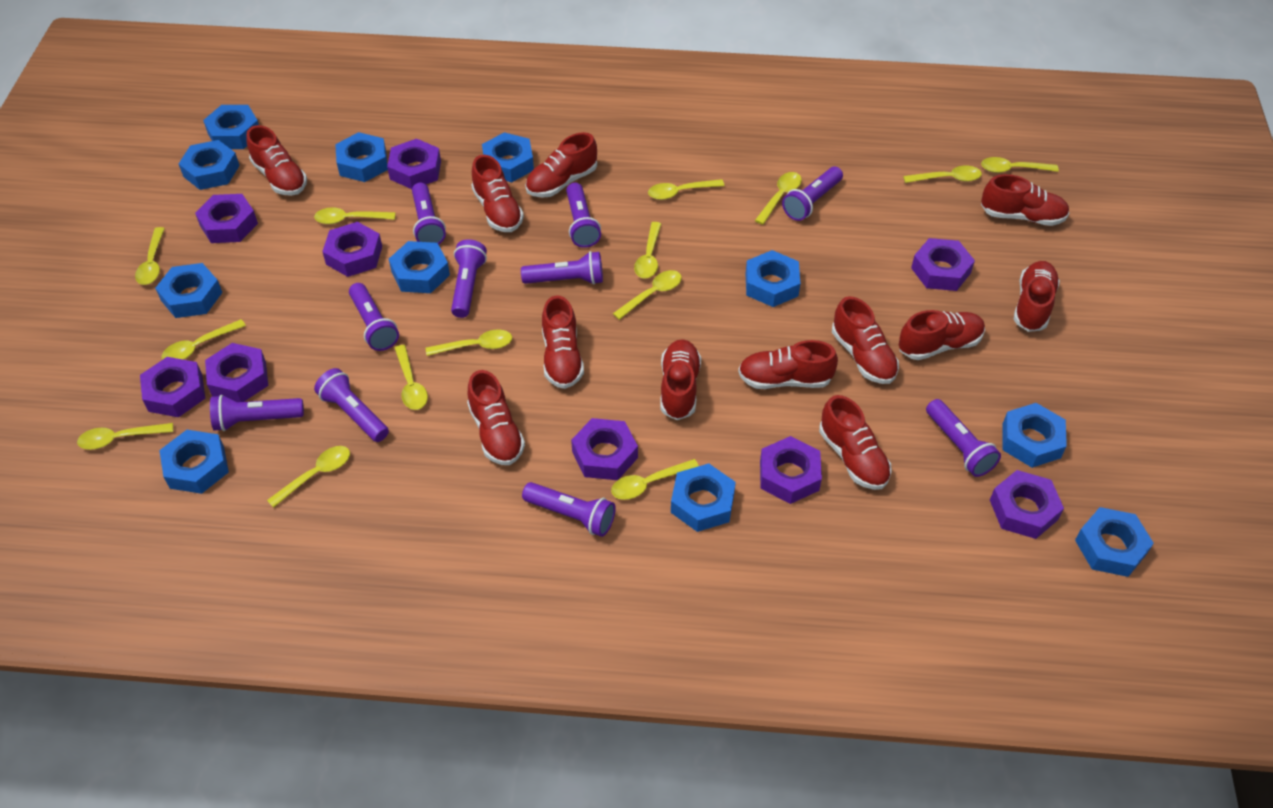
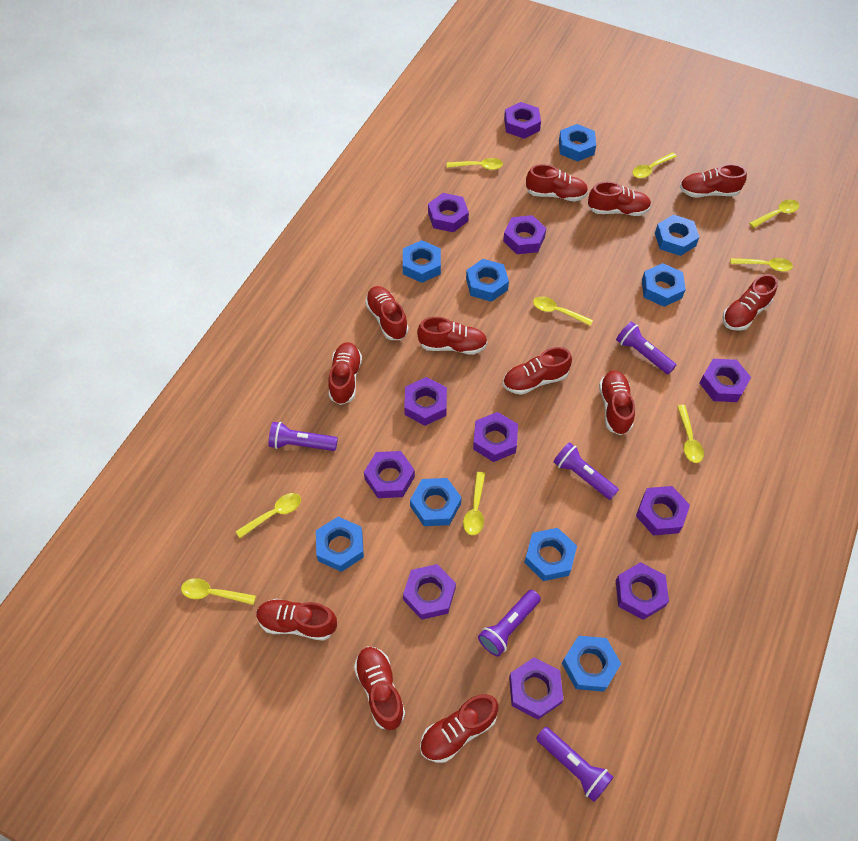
blue nut: 11 -> 9
purple flashlight: 10 -> 5
purple nut: 9 -> 11
yellow spoon: 14 -> 9

